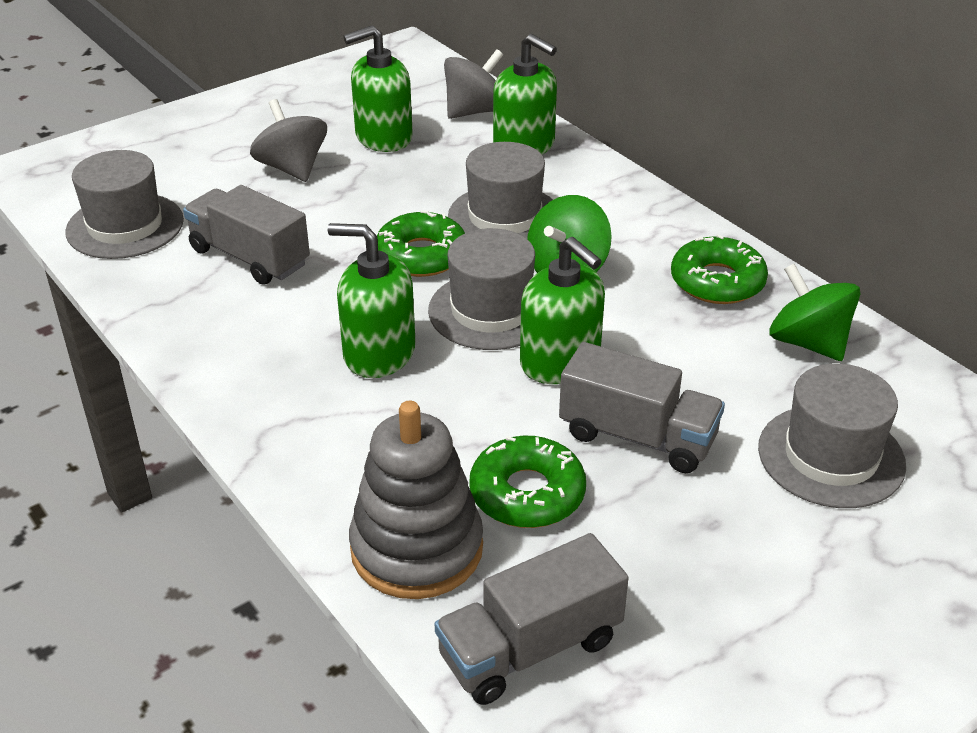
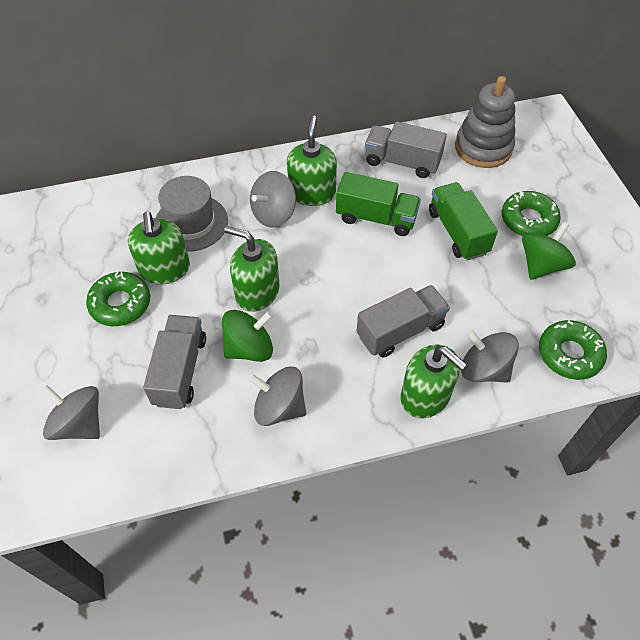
green truck: 0 -> 2
grey hat: 4 -> 1
grey spinning top: 2 -> 4

